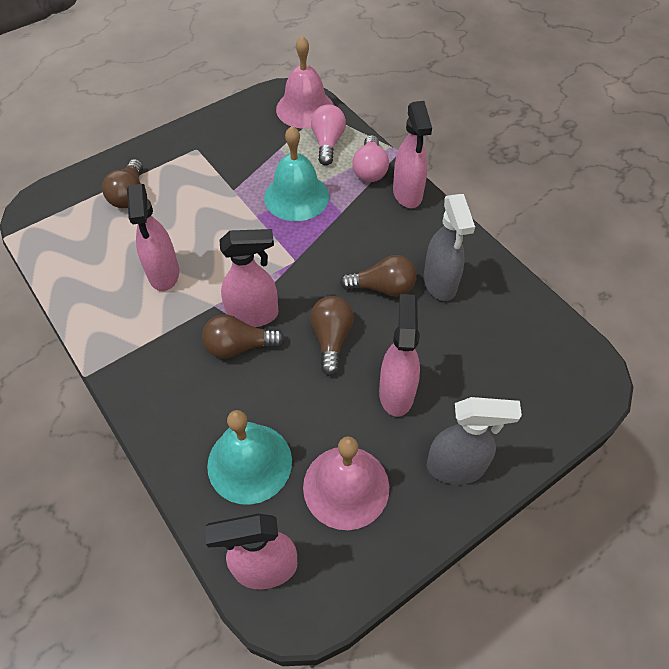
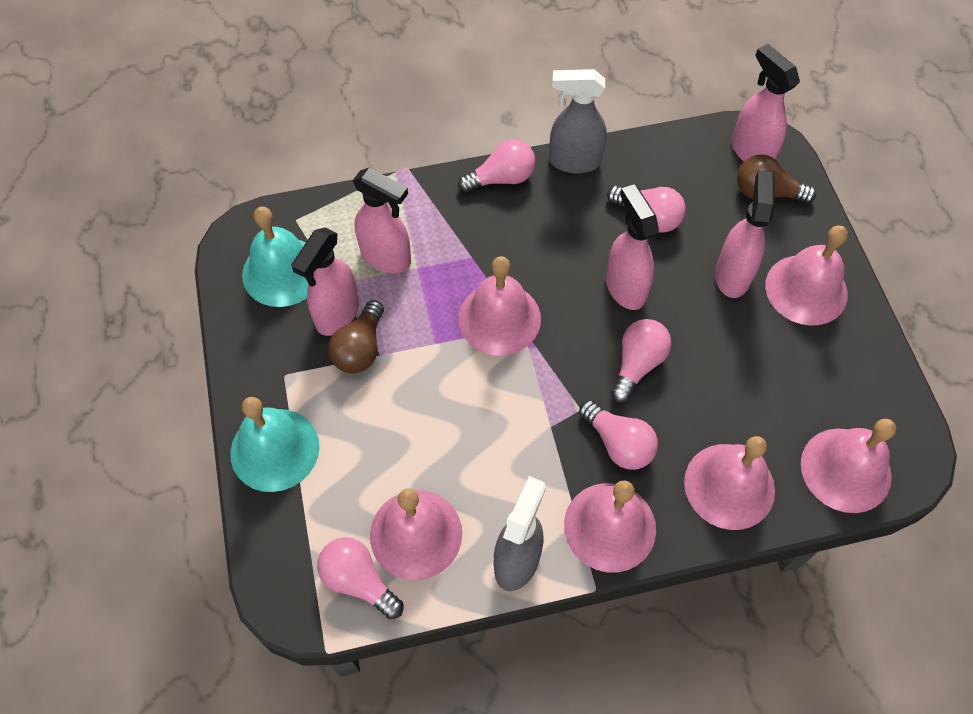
brown light bulb: 4 -> 2
pink bell: 2 -> 6
pink light bulb: 2 -> 5

